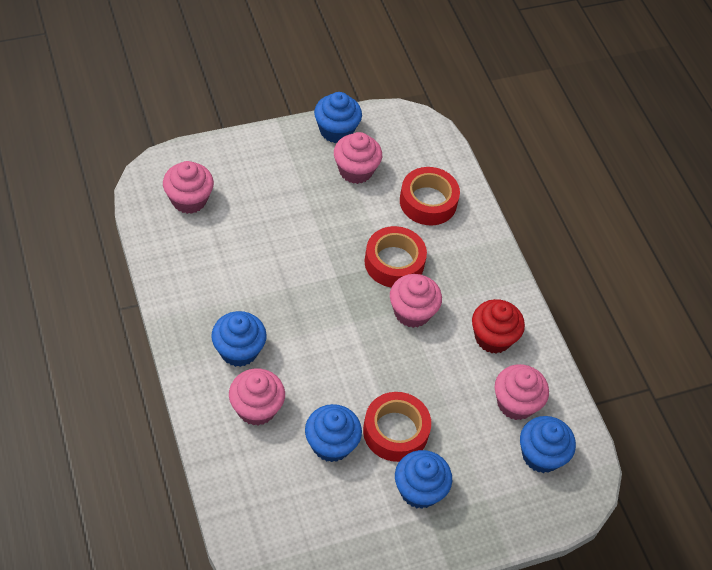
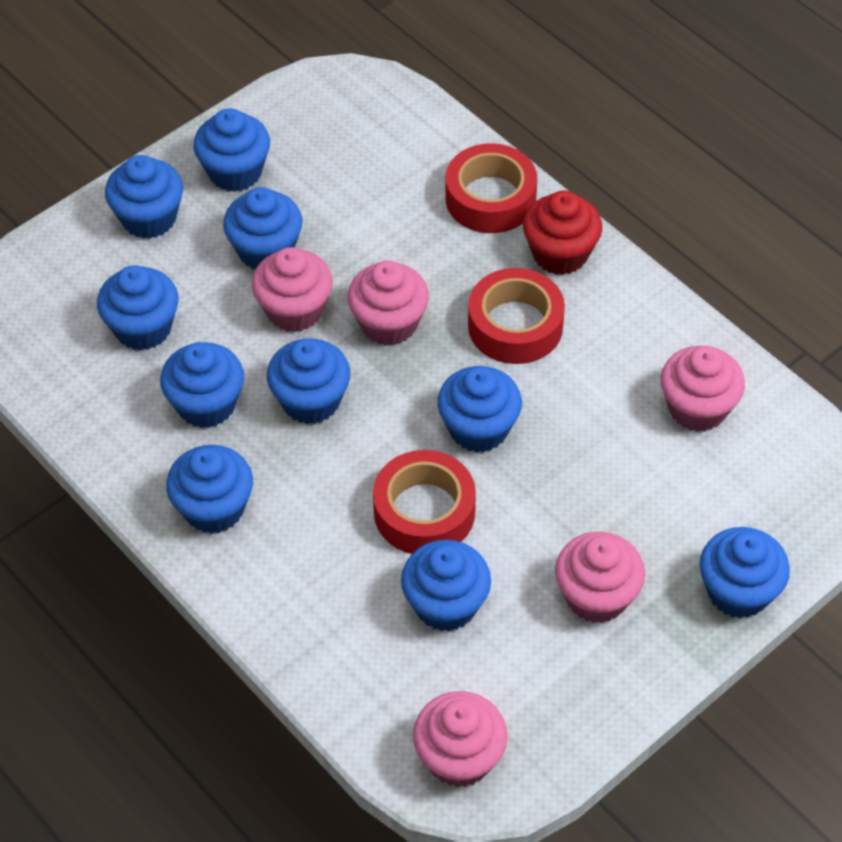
blue cupcake: 5 -> 10

